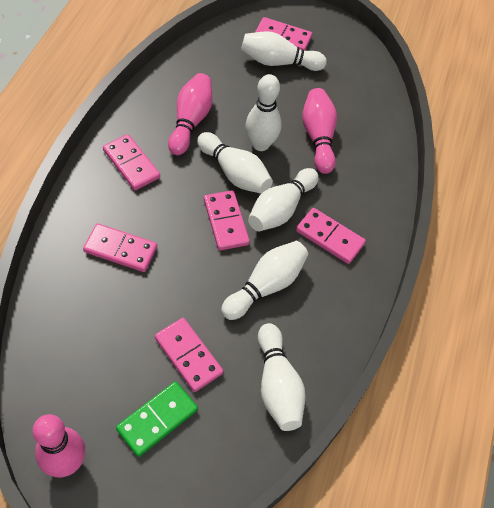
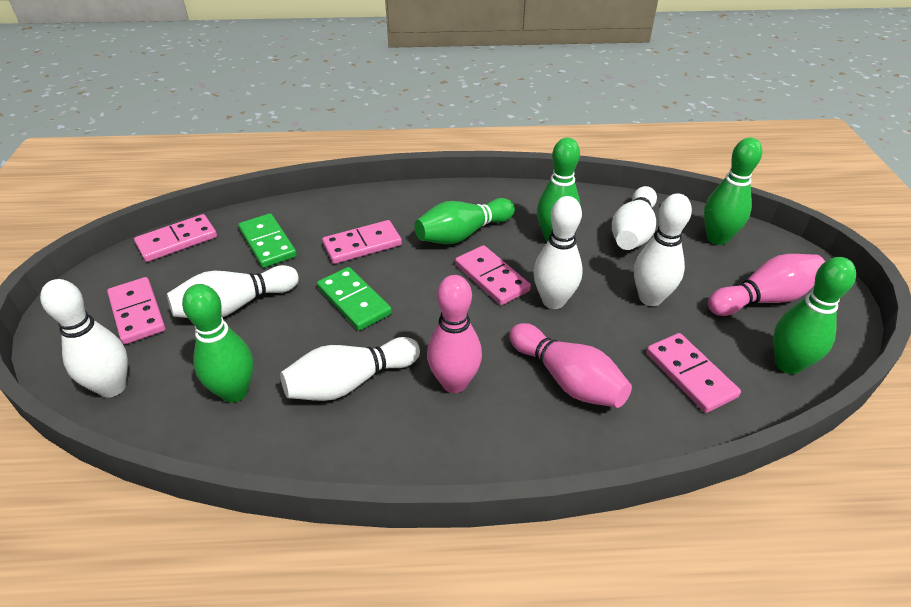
green bowling pin: 0 -> 5
green domino: 1 -> 2
pink domino: 6 -> 5

